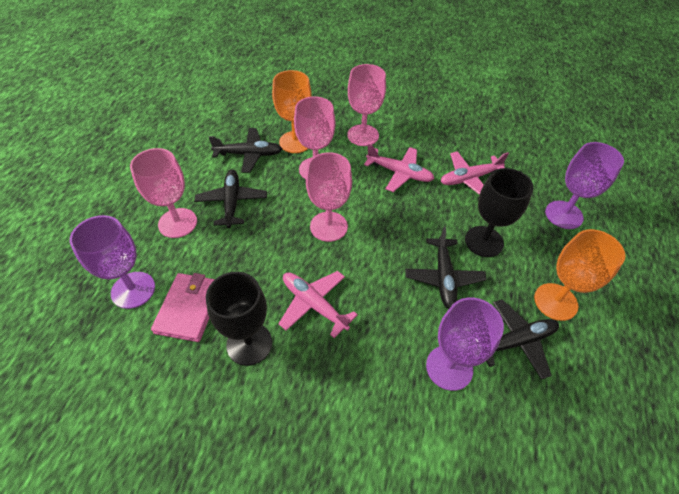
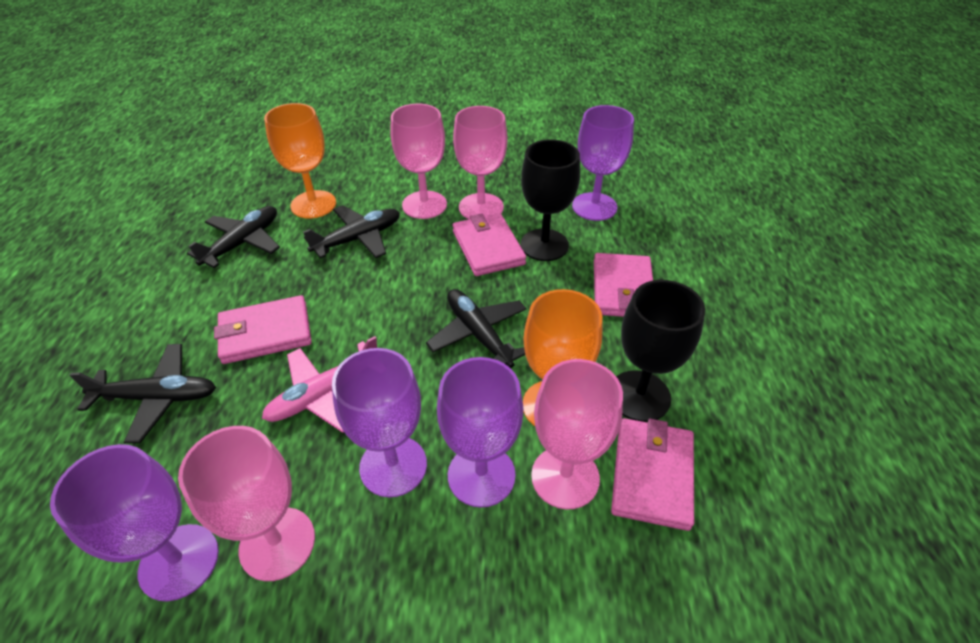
pink plane: 3 -> 1
pink wallet: 1 -> 4
purple goblet: 3 -> 4

